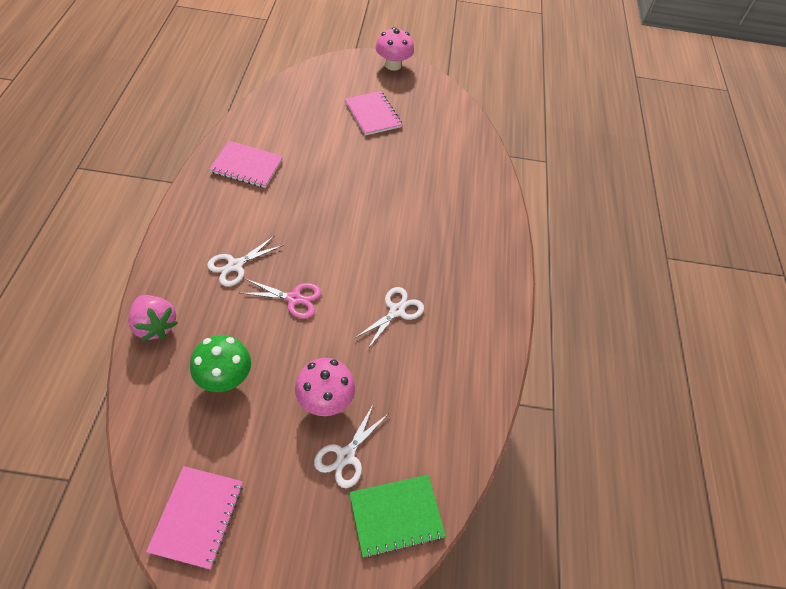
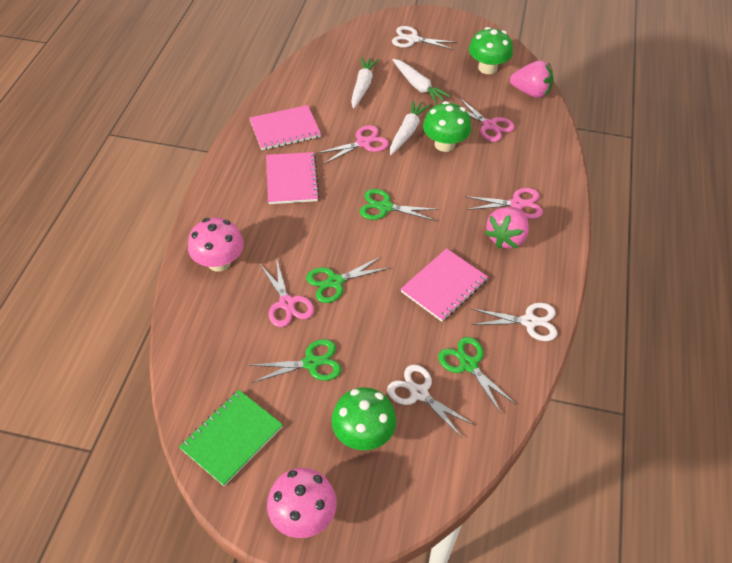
green mushroom: 1 -> 3
green scissors: 0 -> 4
pink scissors: 1 -> 4
pink strawberry: 1 -> 2
white carrot: 0 -> 3

